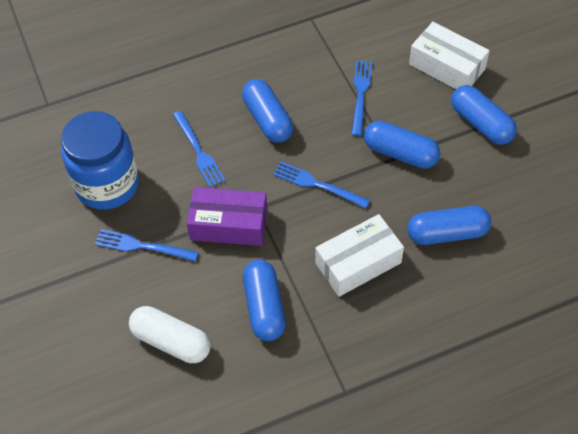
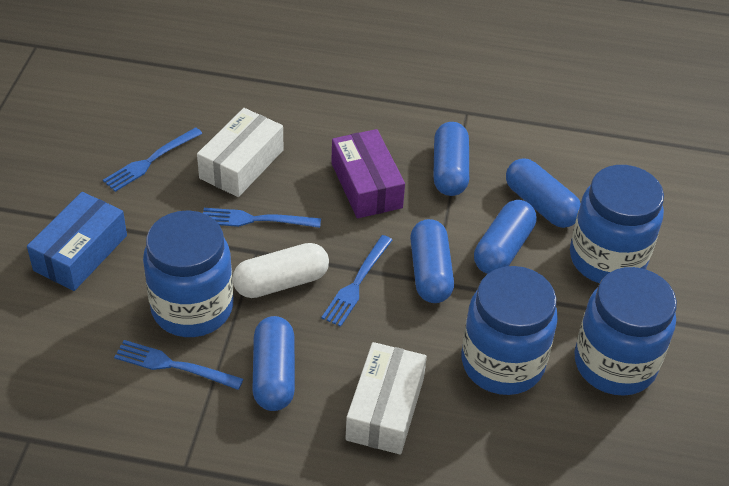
blue box: 0 -> 1
blue jar: 1 -> 4

